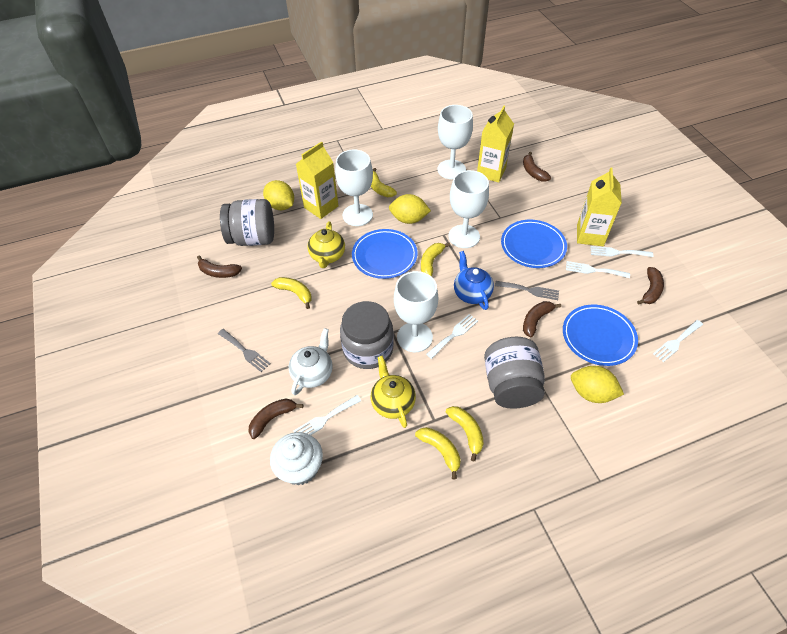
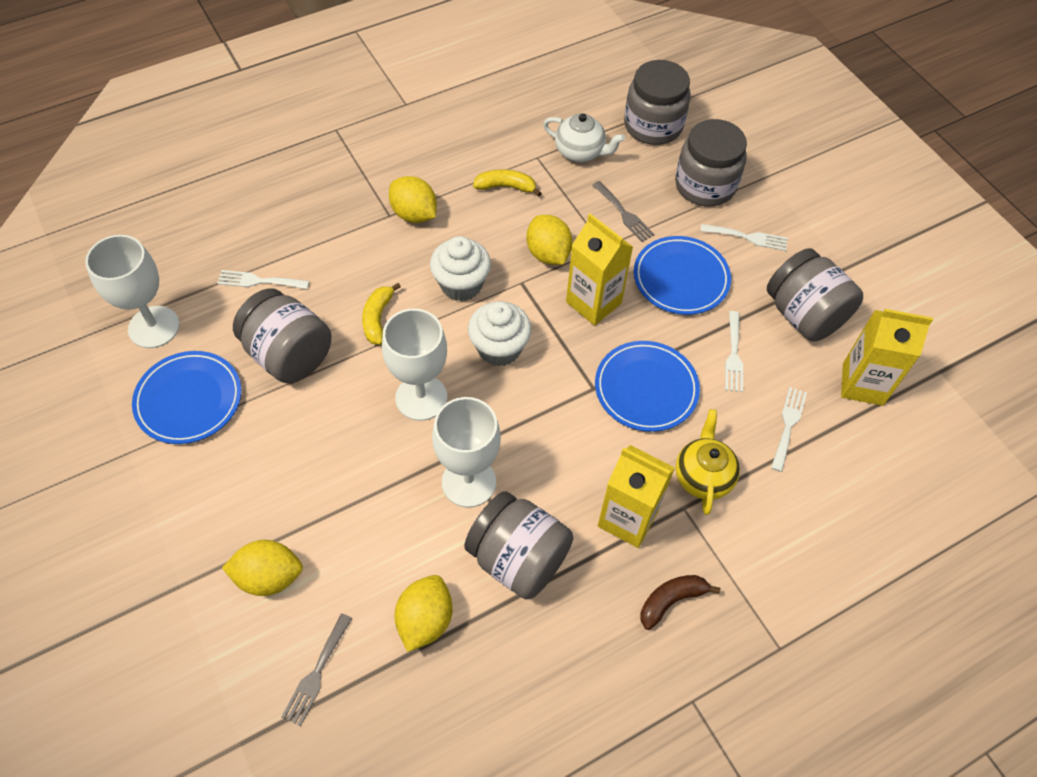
blue teapot: 1 -> 0
brown banana: 5 -> 1
grey jar: 3 -> 5
white cupcake: 1 -> 2
white fork: 5 -> 4
white goblet: 4 -> 3
yellow banana: 5 -> 2
yellow lemon: 3 -> 4
yellow teapot: 2 -> 1

